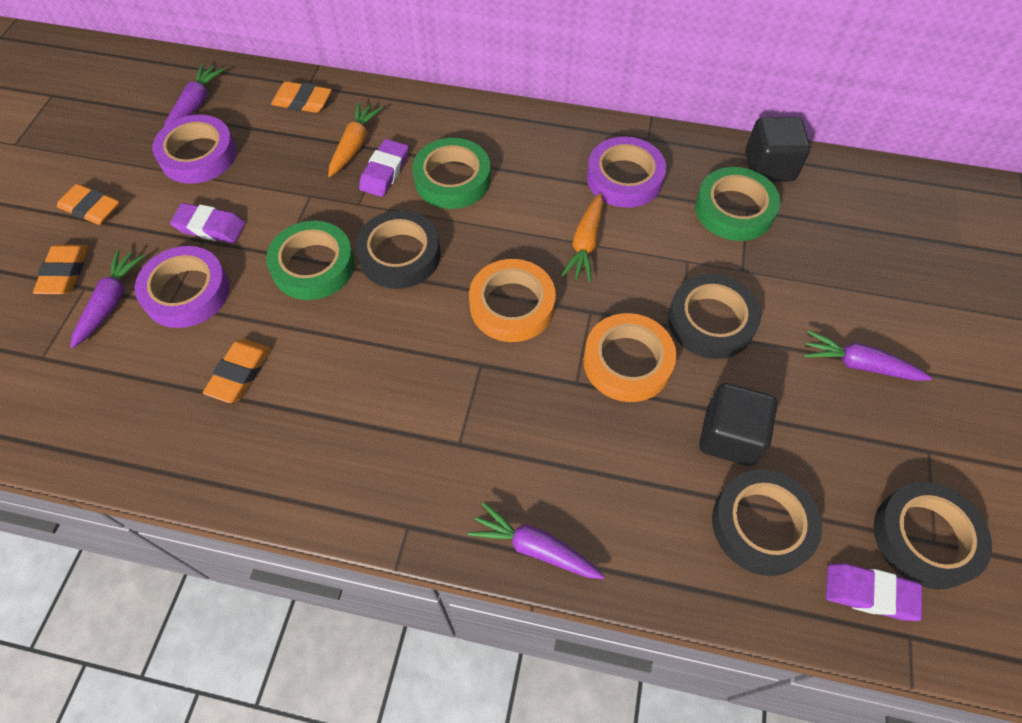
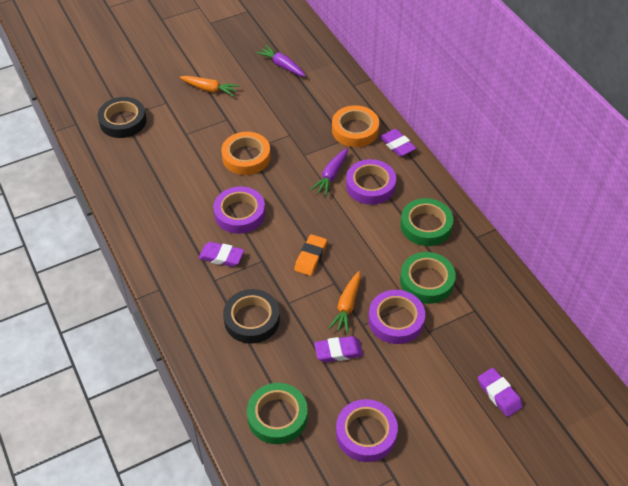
black cube: 2 -> 0
black tape: 4 -> 2
orange eraser: 4 -> 1
purple carrot: 4 -> 2
purple eraser: 3 -> 4
purple tape: 3 -> 4

